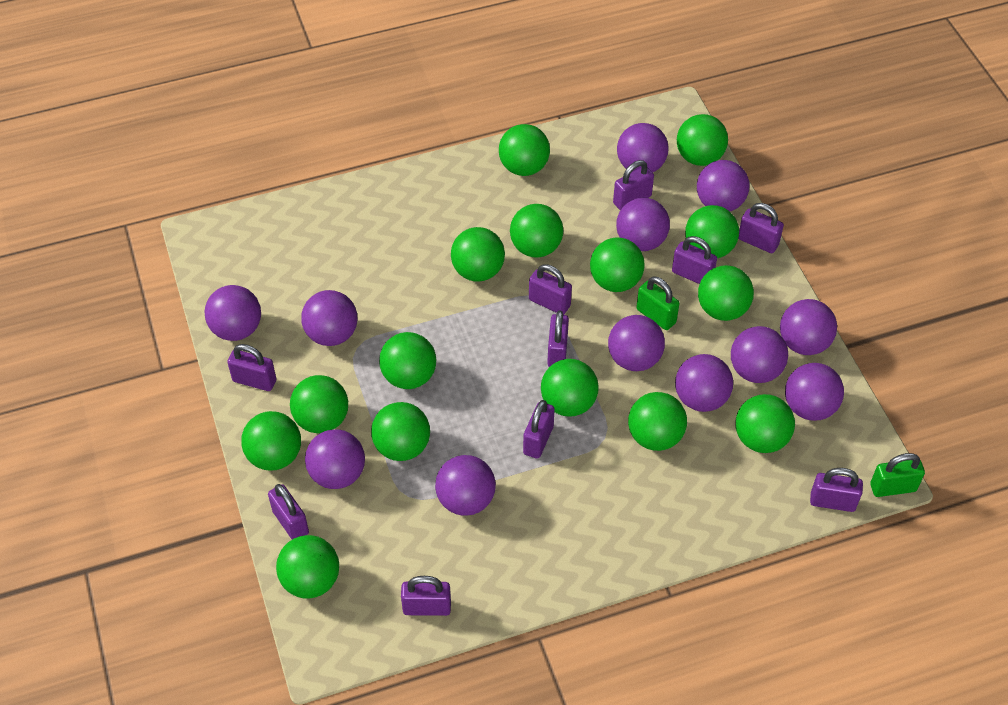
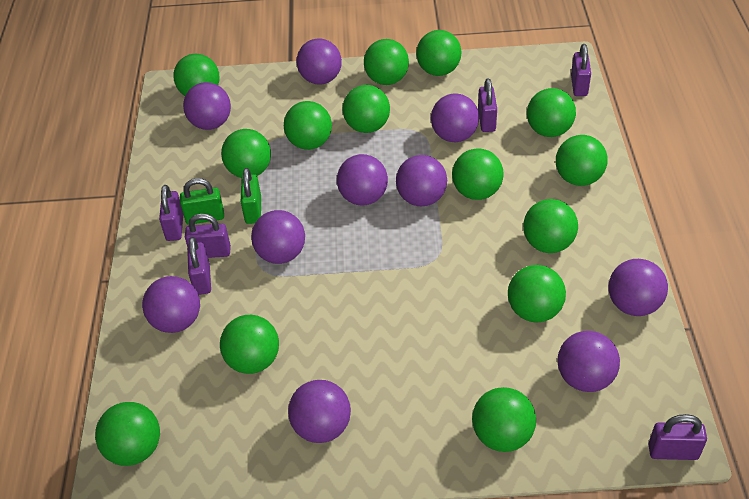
green ball: 15 -> 14
purple ball: 12 -> 10
purple padlock: 10 -> 6

